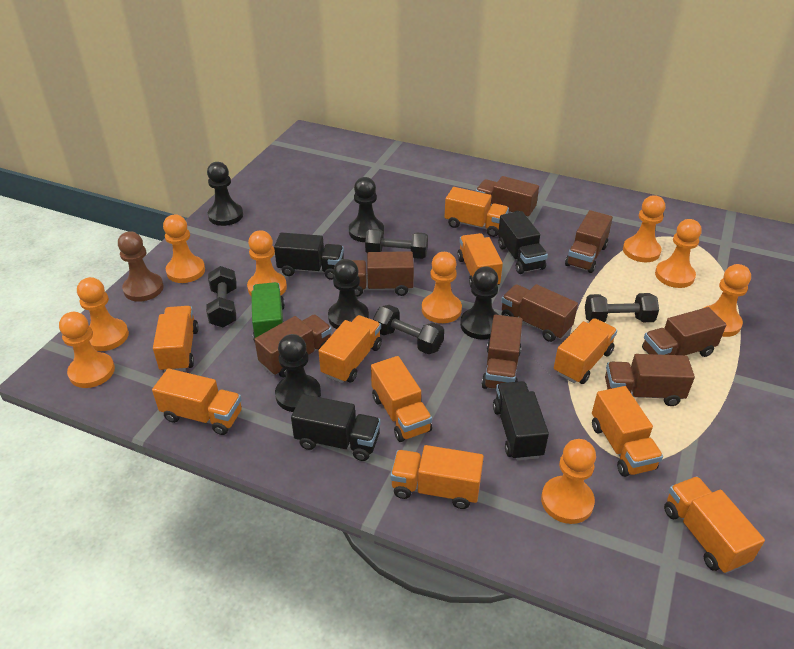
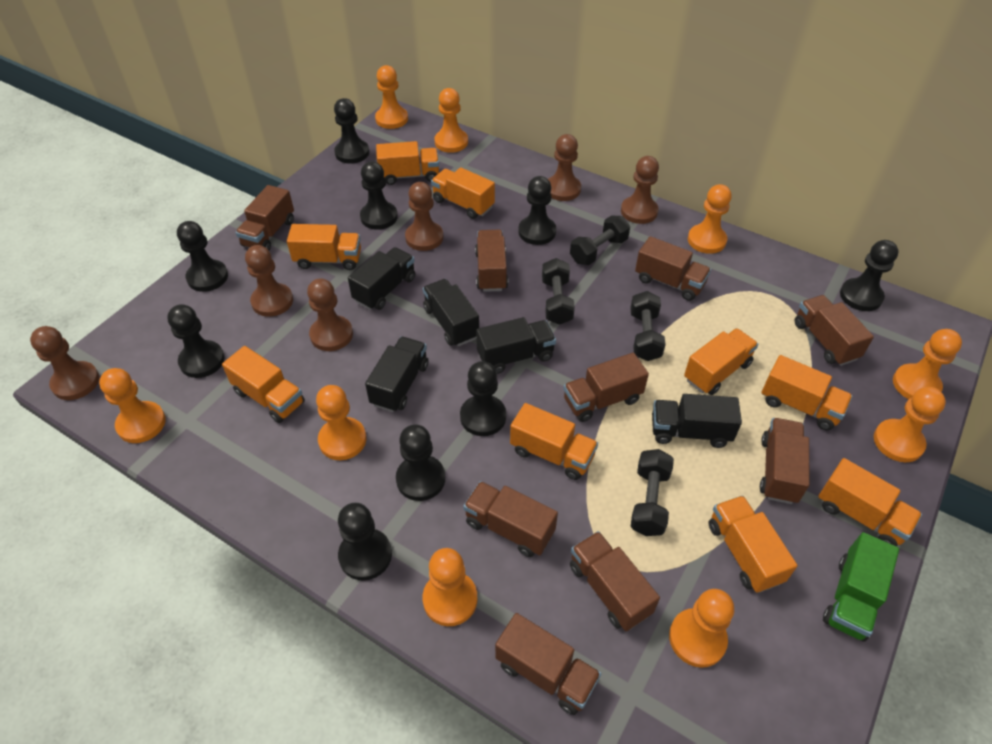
black pawn: 5 -> 9
black truck: 4 -> 5
brown pawn: 1 -> 6
brown truck: 8 -> 9
orange truck: 10 -> 9

